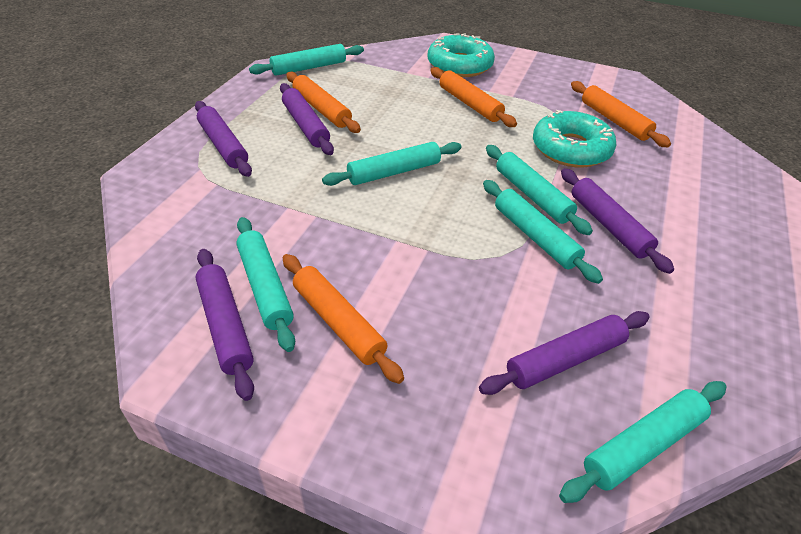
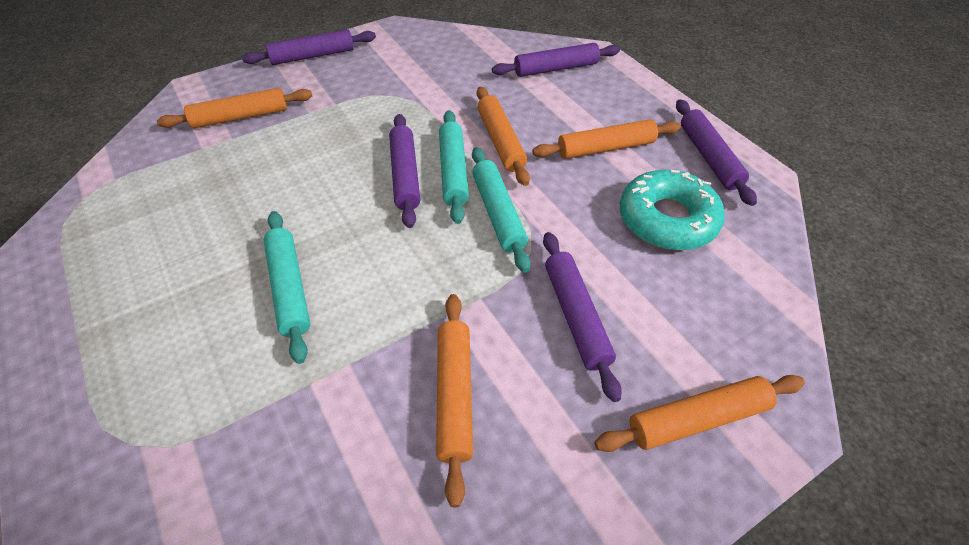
orange rolling pin: 4 -> 5
turquoise donut: 2 -> 1
turquoise rolling pin: 6 -> 3

